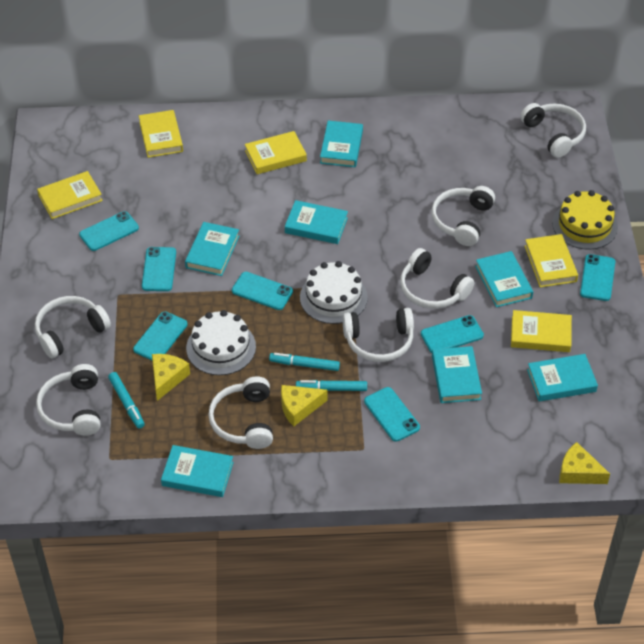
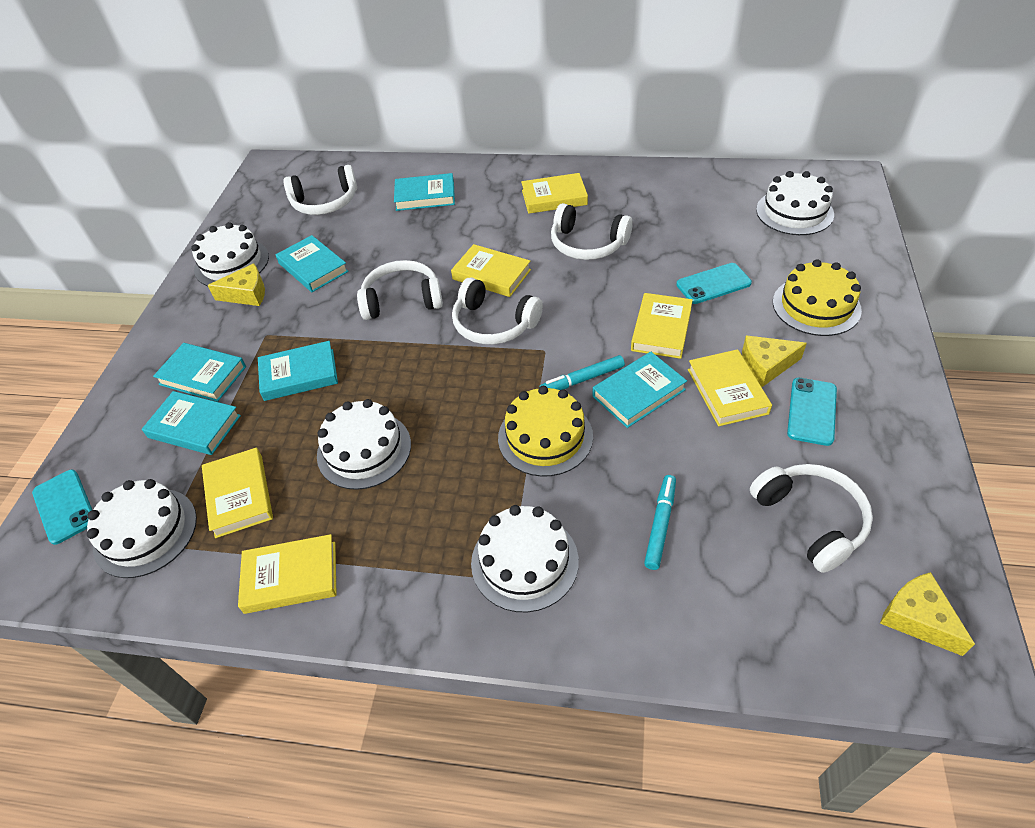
turquoise book: 7 -> 6
turquoise marker: 3 -> 2
turquoise phone: 7 -> 3
white cake: 2 -> 5
white headphones: 7 -> 5
yellow book: 5 -> 6
yellow cake: 1 -> 2

